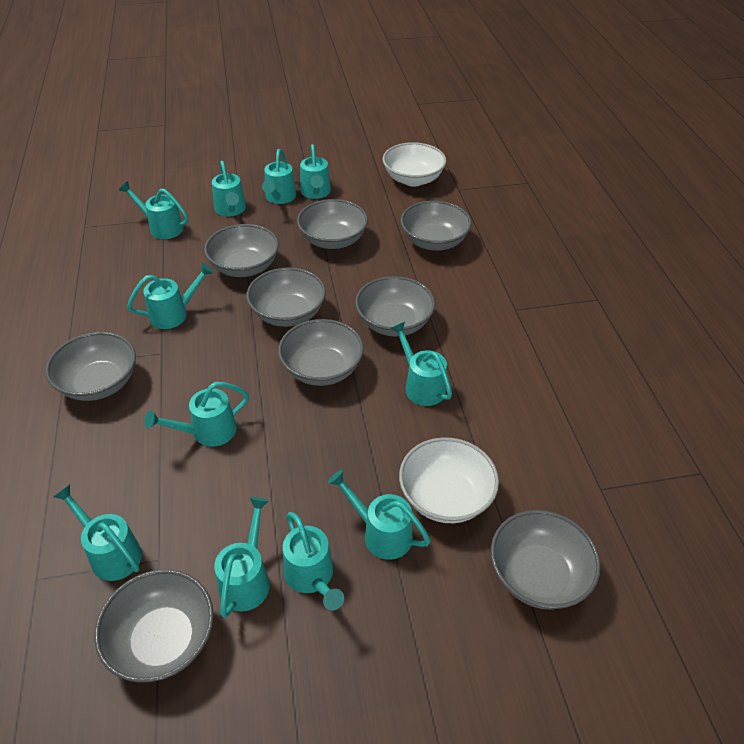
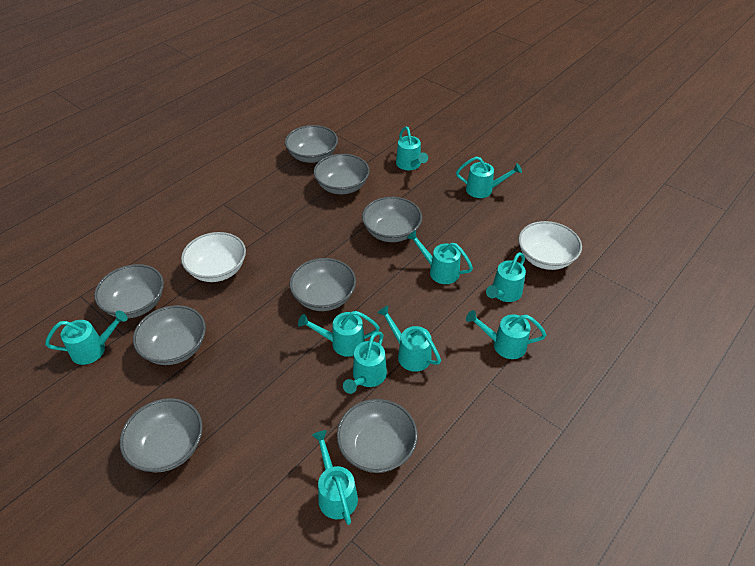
grey bowl: 9 -> 8
turquoise watering can: 11 -> 10

